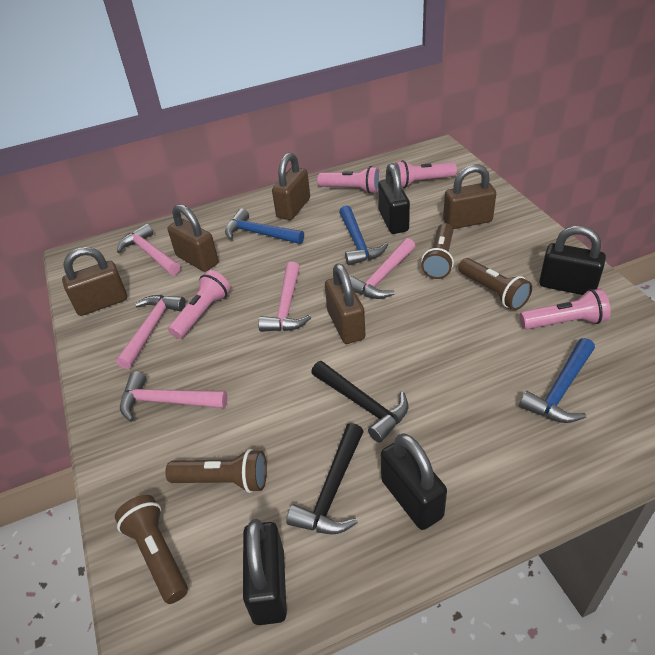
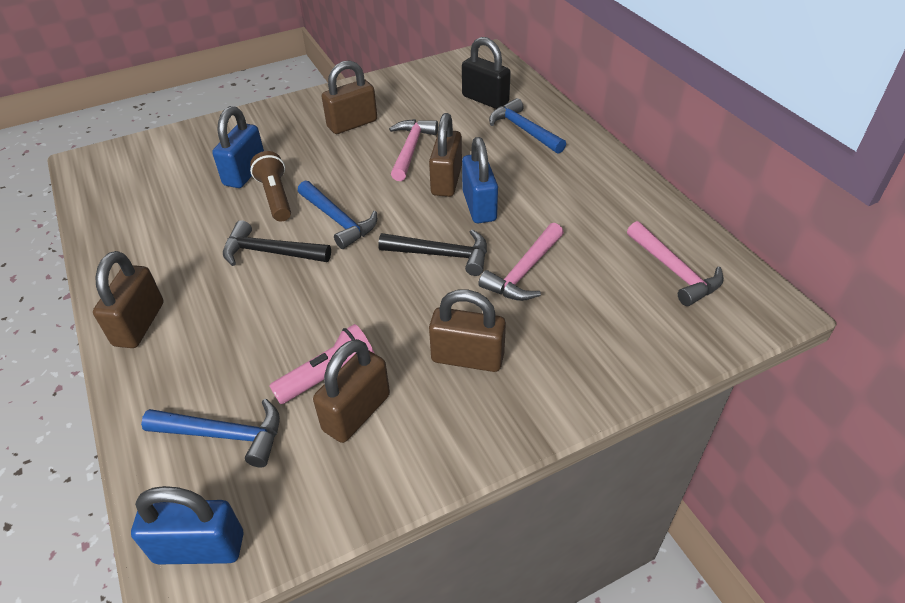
black padlock: 4 -> 1
blue padlock: 0 -> 3
brown flashlight: 4 -> 1
pink flashlight: 4 -> 1
pink hammer: 5 -> 3

